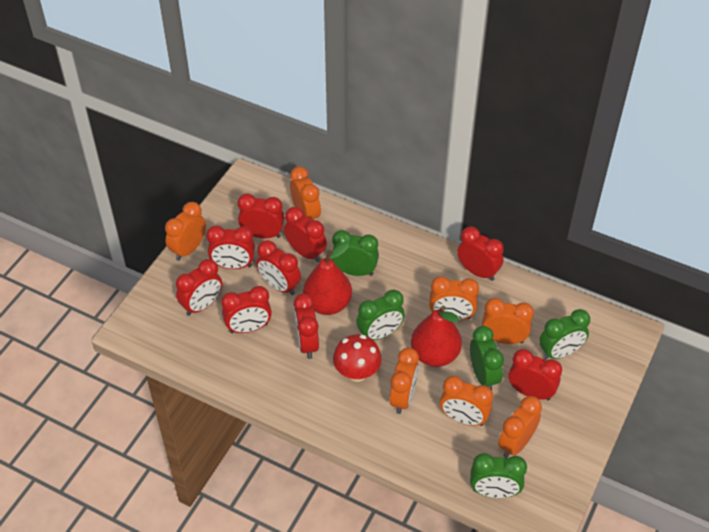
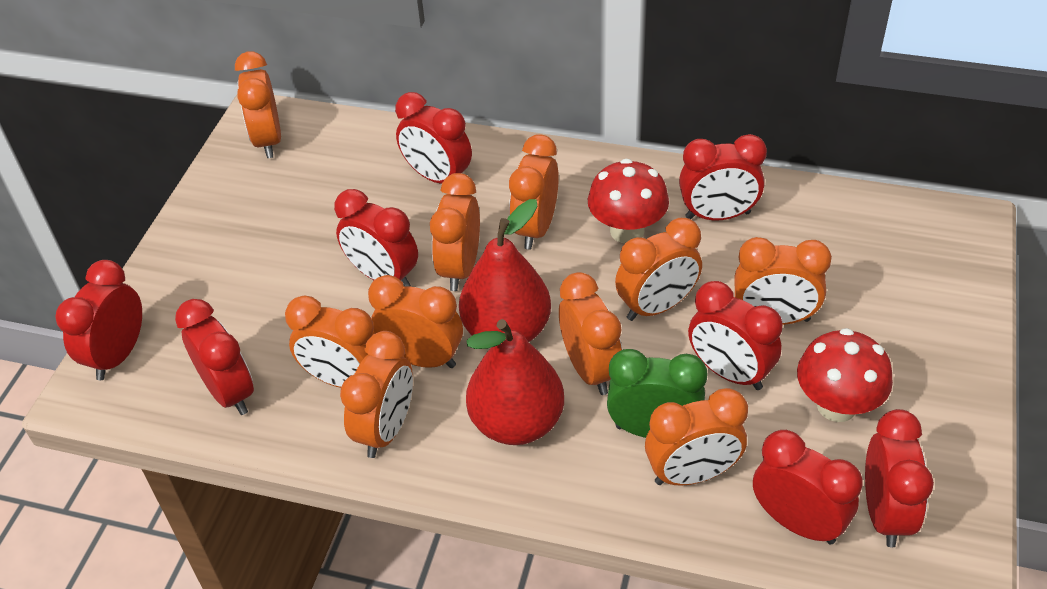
green clock: 5 -> 1
orange clock: 7 -> 10
red clock: 9 -> 8
red mushroom: 1 -> 2

